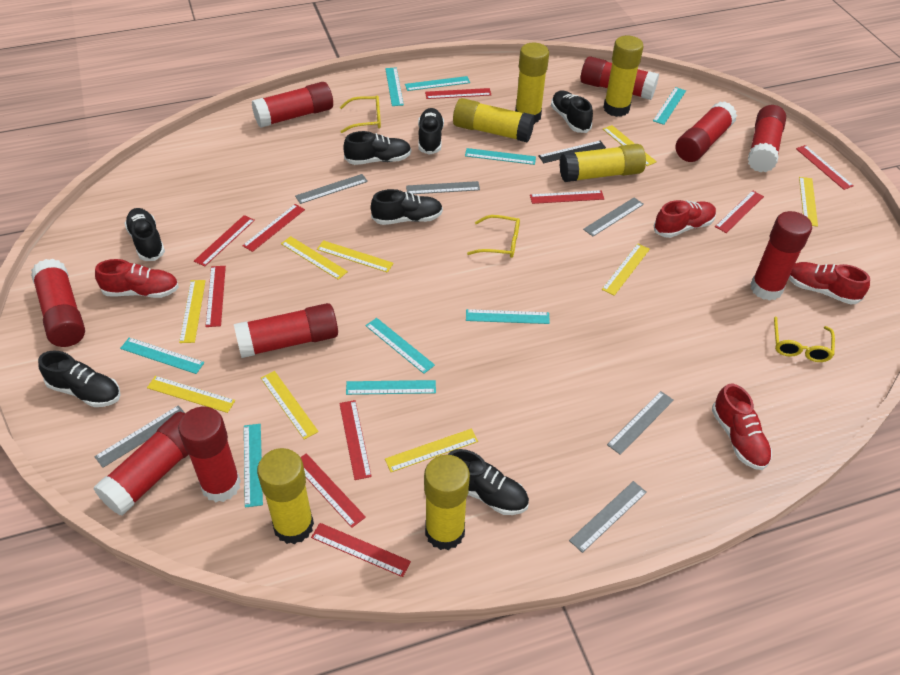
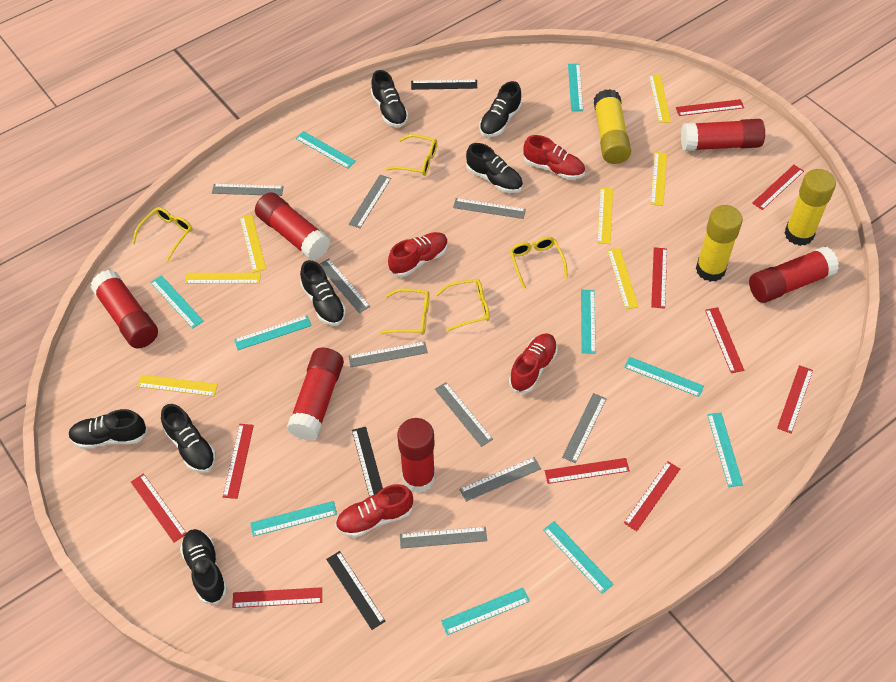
black ruler: 1 -> 3
grey ruler: 6 -> 9
red glue stick: 9 -> 6
turquoise ruler: 9 -> 10
yellow glasses: 3 -> 5
yellow glue stick: 6 -> 3
yellow ruler: 9 -> 7

